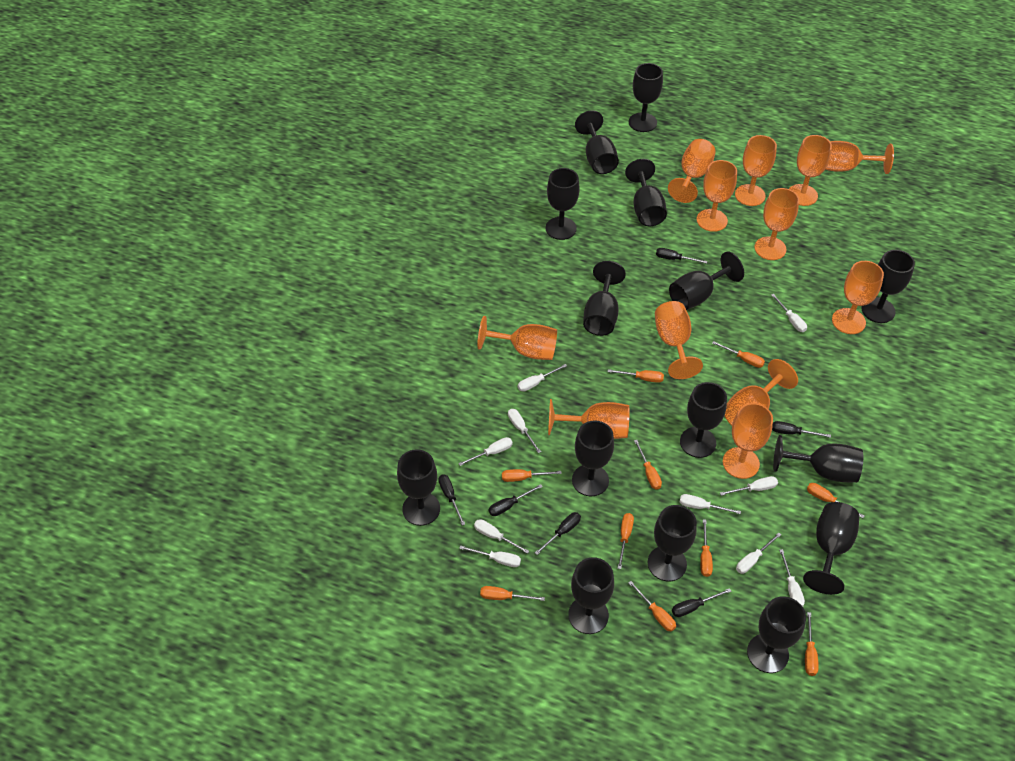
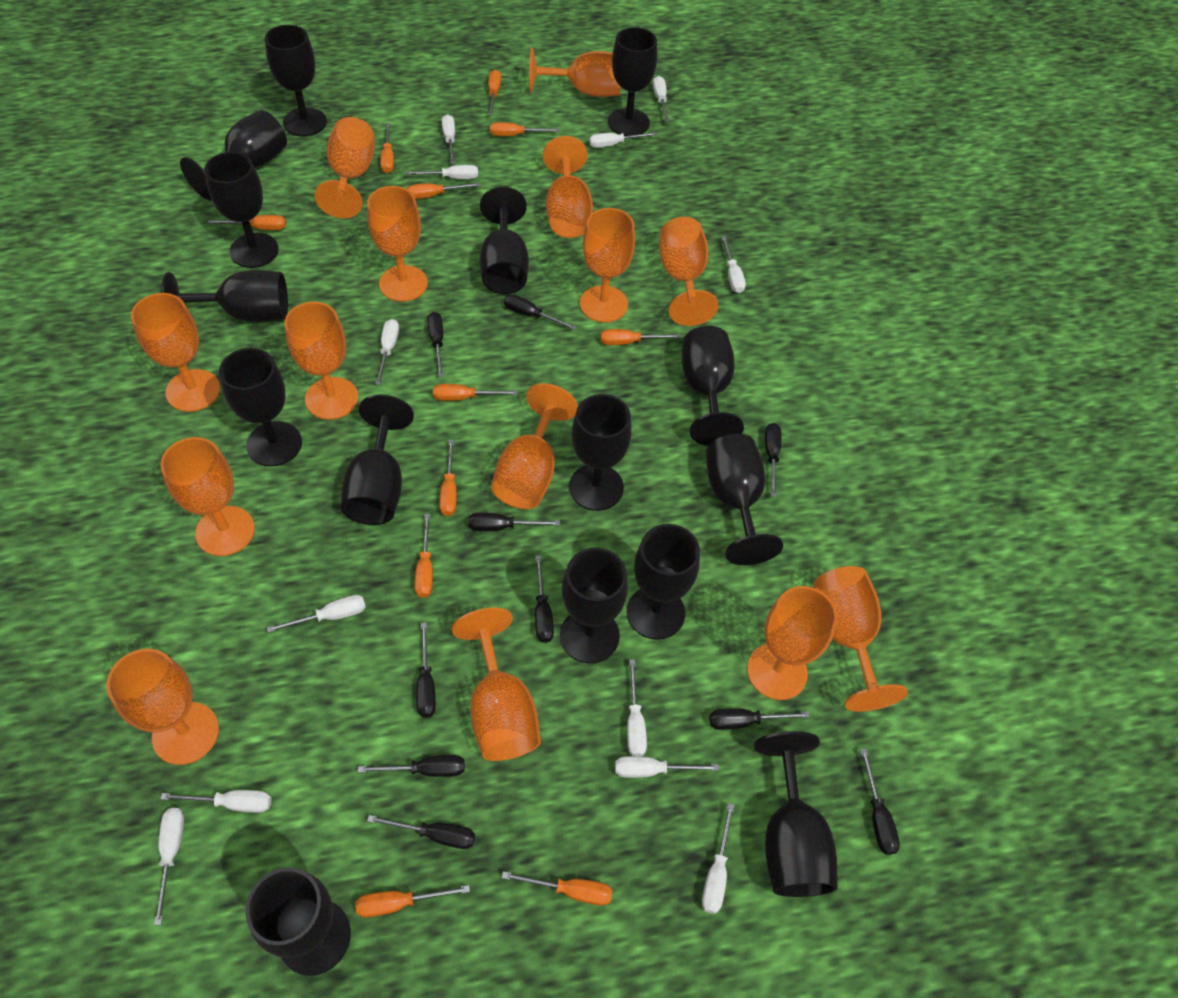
black screwdriver: 6 -> 10
orange goblet: 12 -> 14
orange screwdriver: 10 -> 11
white screwdriver: 10 -> 12

